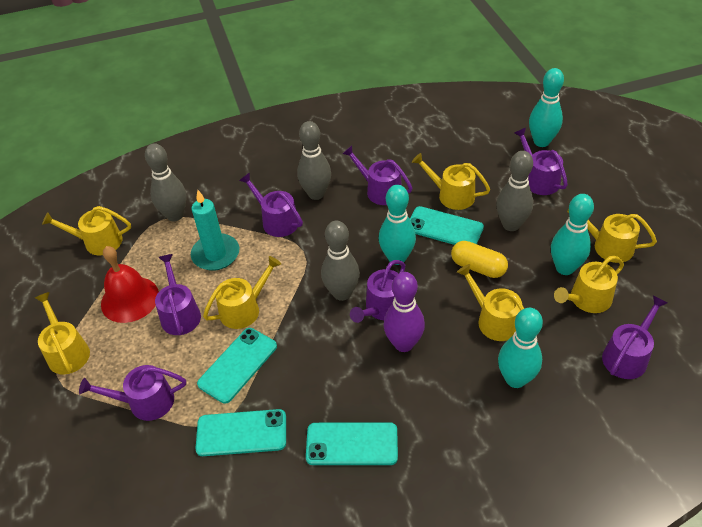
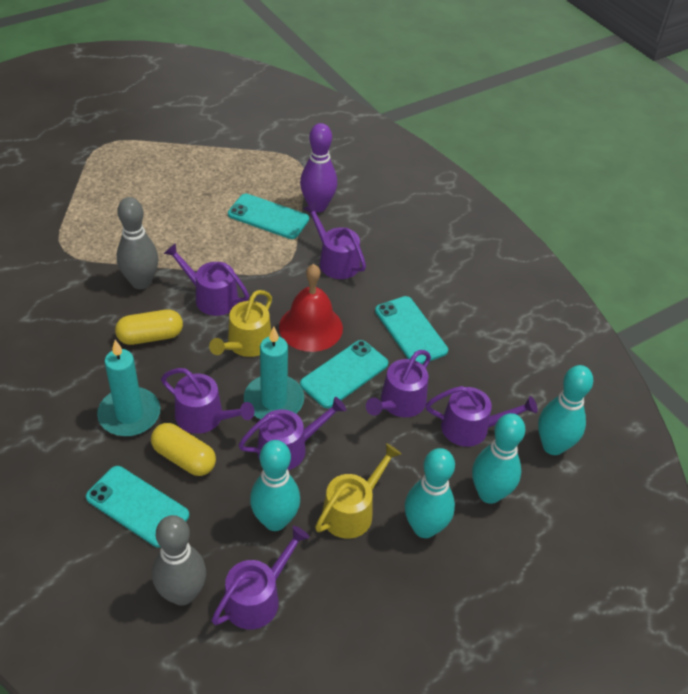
grey bowling pin: 4 -> 2
turquoise candle: 1 -> 2
yellow capsule: 1 -> 2
yellow watering can: 7 -> 2

